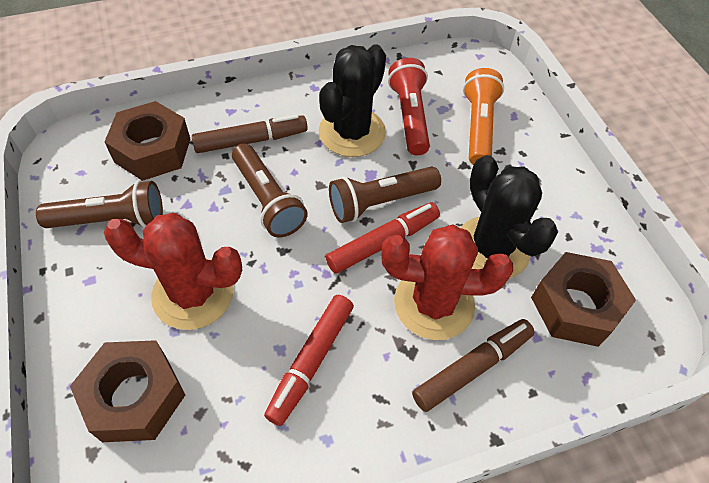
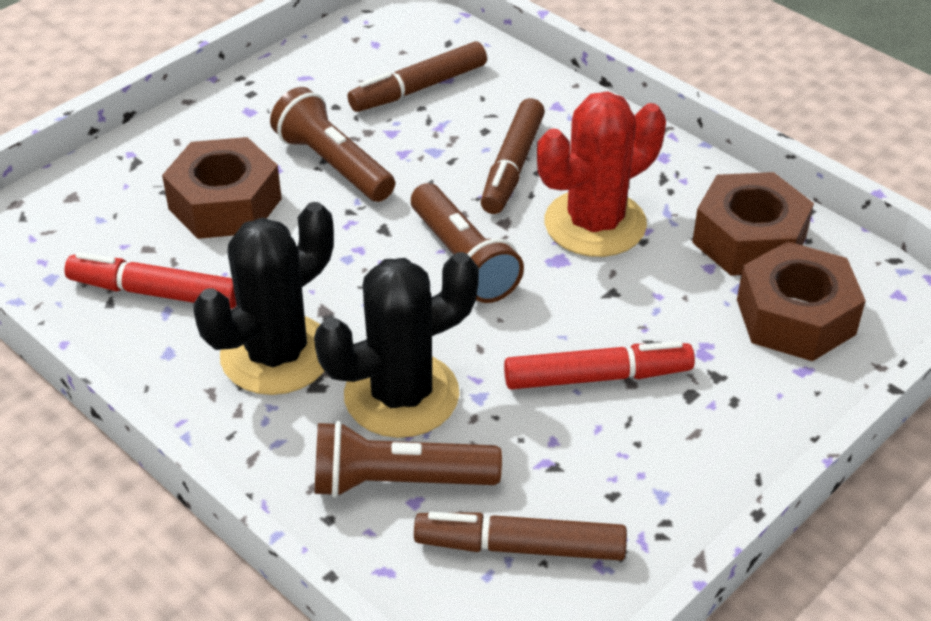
brown marker: 2 -> 3
orange flashlight: 1 -> 0
red cactus: 2 -> 1
red flashlight: 1 -> 0

